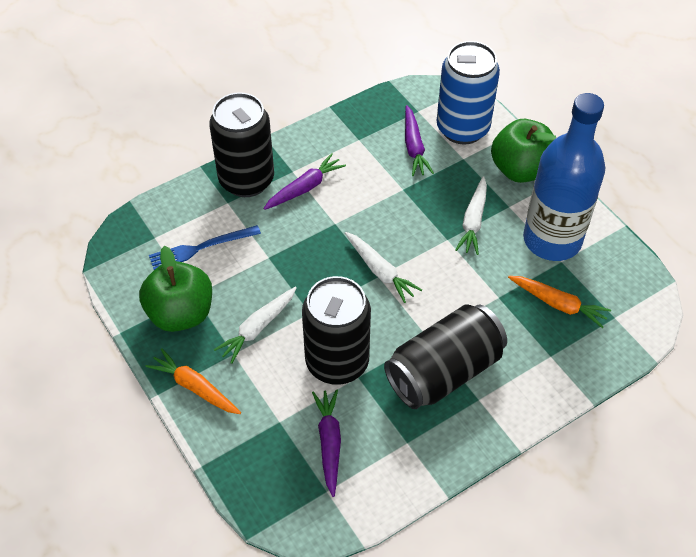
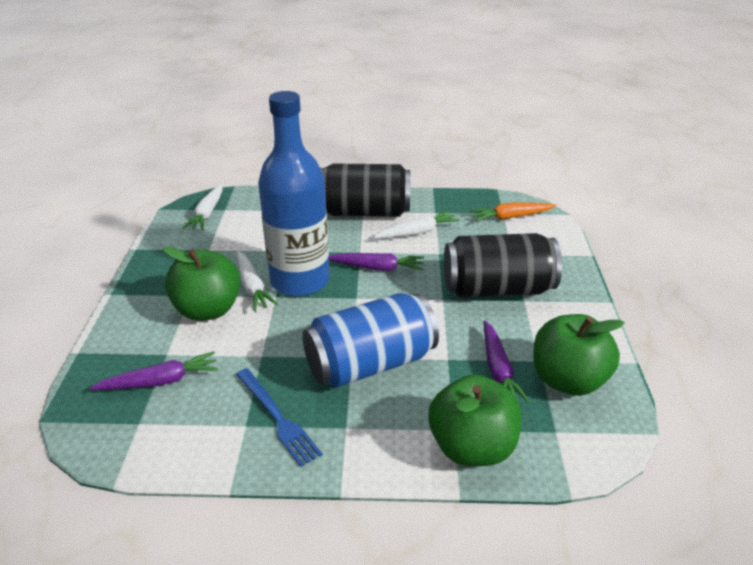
black can: 3 -> 2
green apple: 2 -> 3
orange carrot: 2 -> 1

